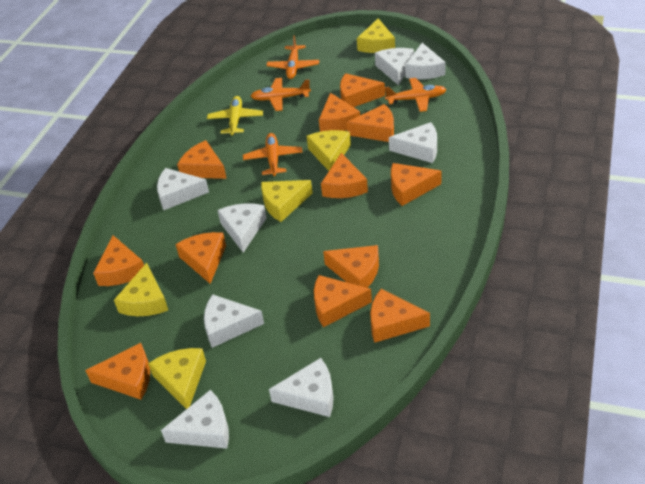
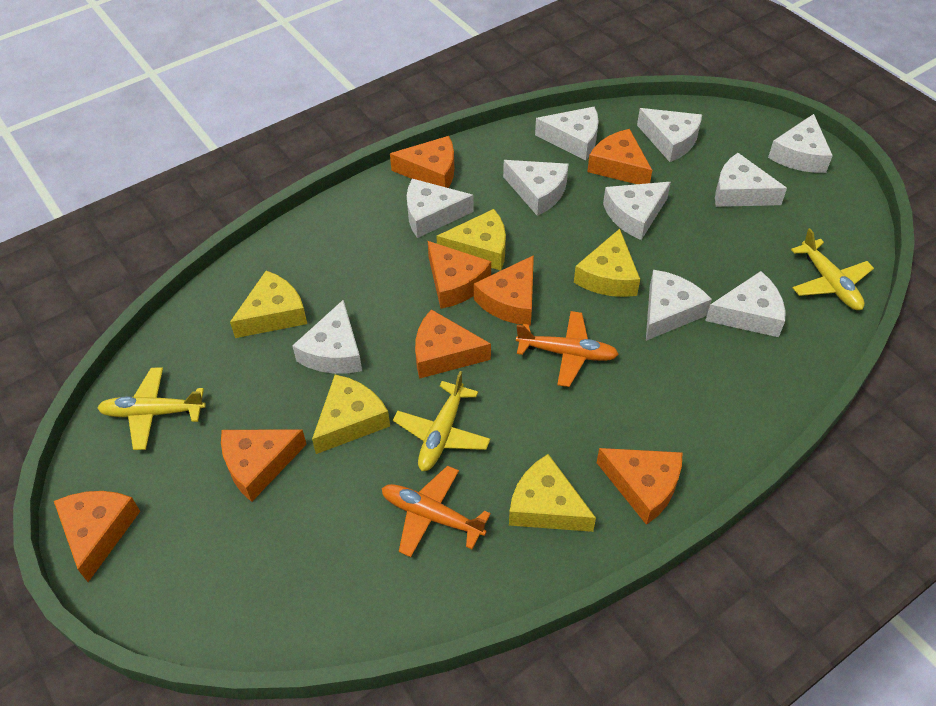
orange cheese: 12 -> 8
orange plane: 4 -> 2
white cheese: 8 -> 10
yellow plane: 1 -> 3

